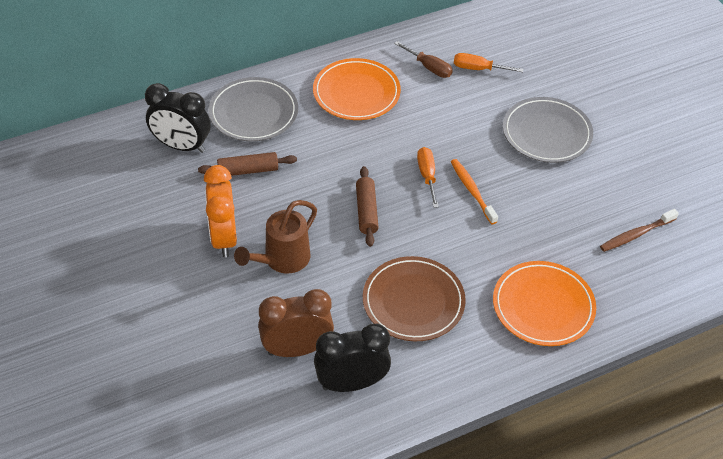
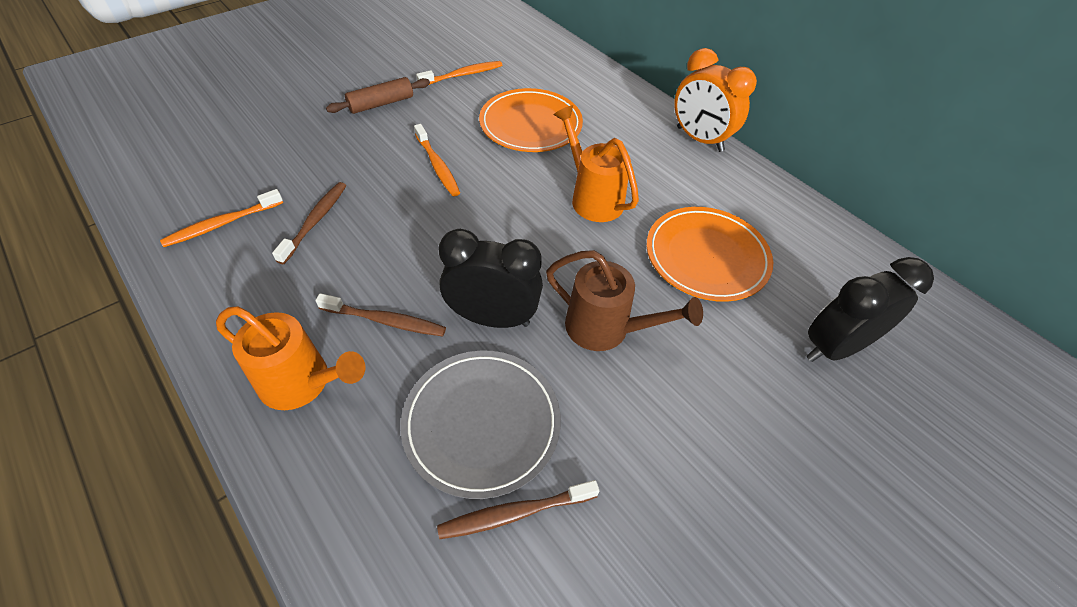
brown clock: 1 -> 0
brown plate: 1 -> 0
brown rolling pin: 2 -> 1
brown screwdriver: 1 -> 0
brown toothbrush: 1 -> 3
grey plate: 2 -> 1
orange screwdriver: 2 -> 0
orange toothbrush: 1 -> 3
orange watering can: 0 -> 2

